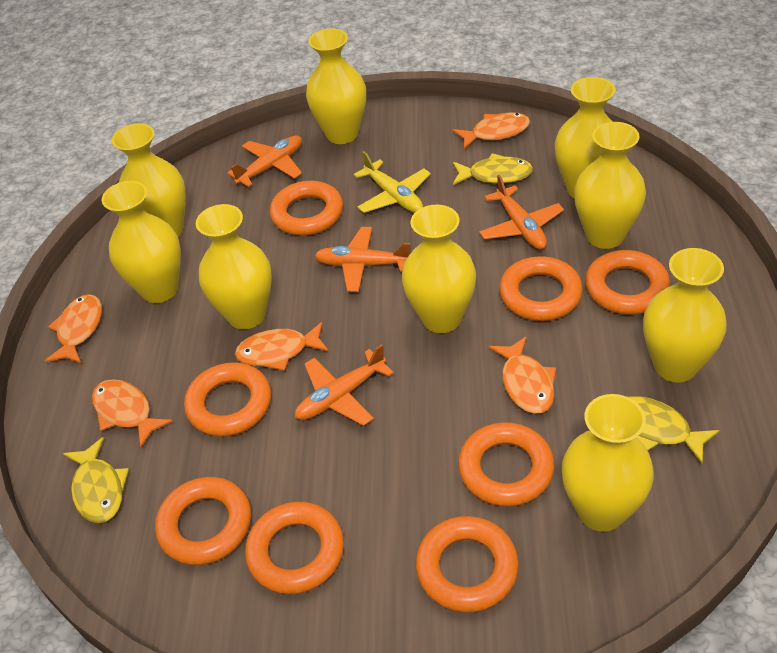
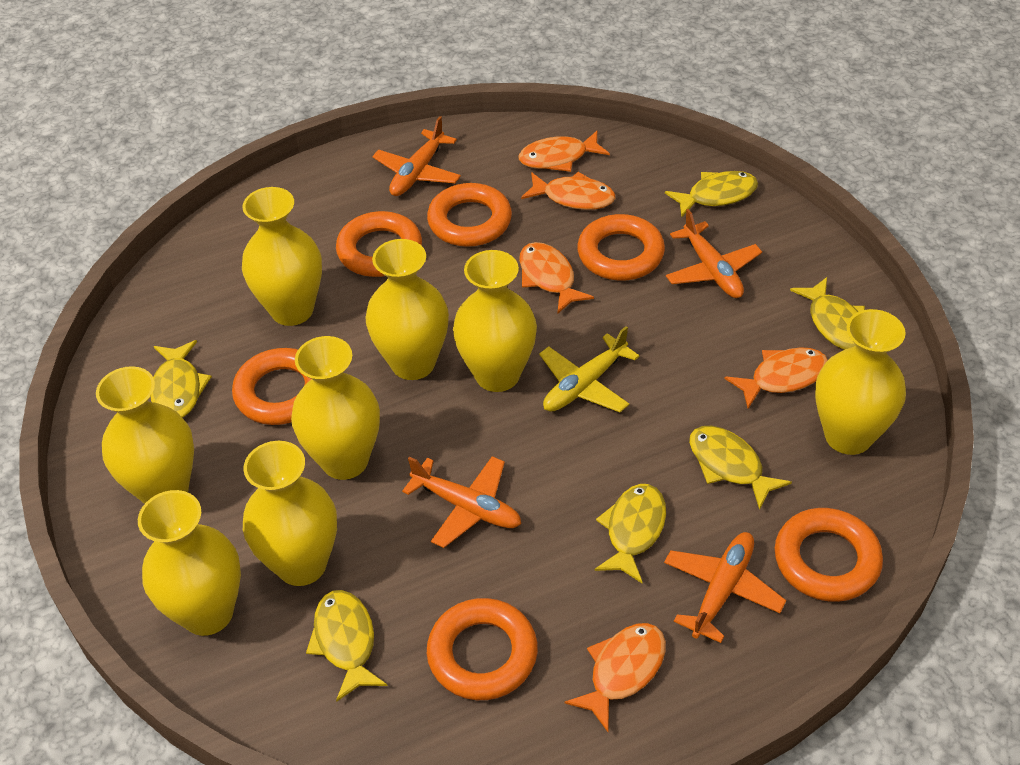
orange ring: 8 -> 6
yellow fish: 3 -> 6
yellow vase: 9 -> 8

